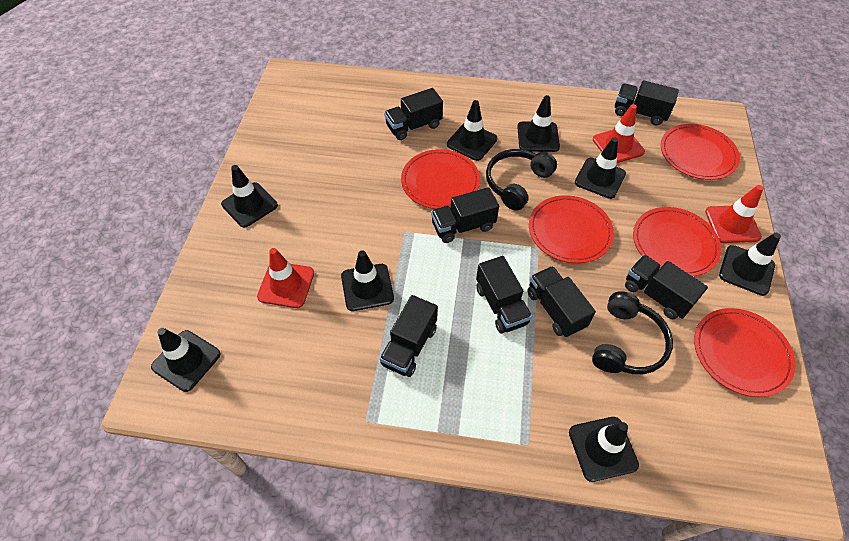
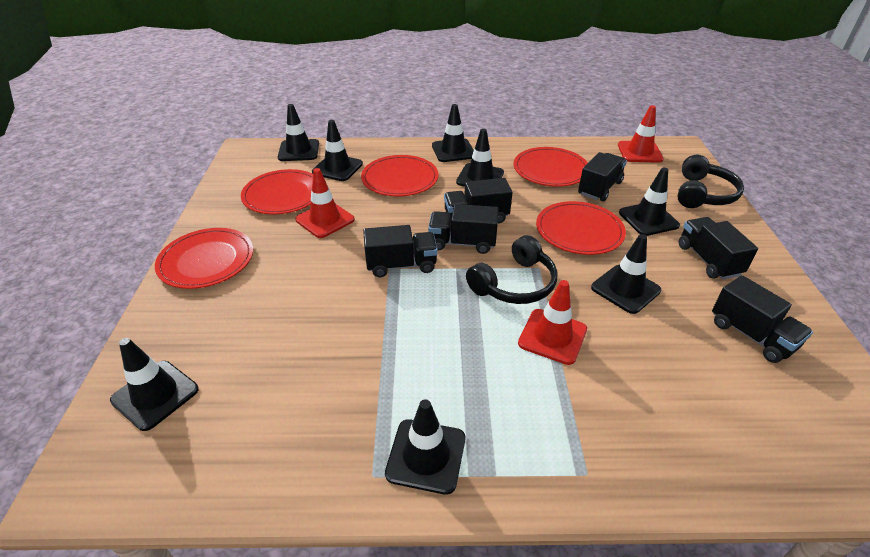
black truck: 7 -> 6

